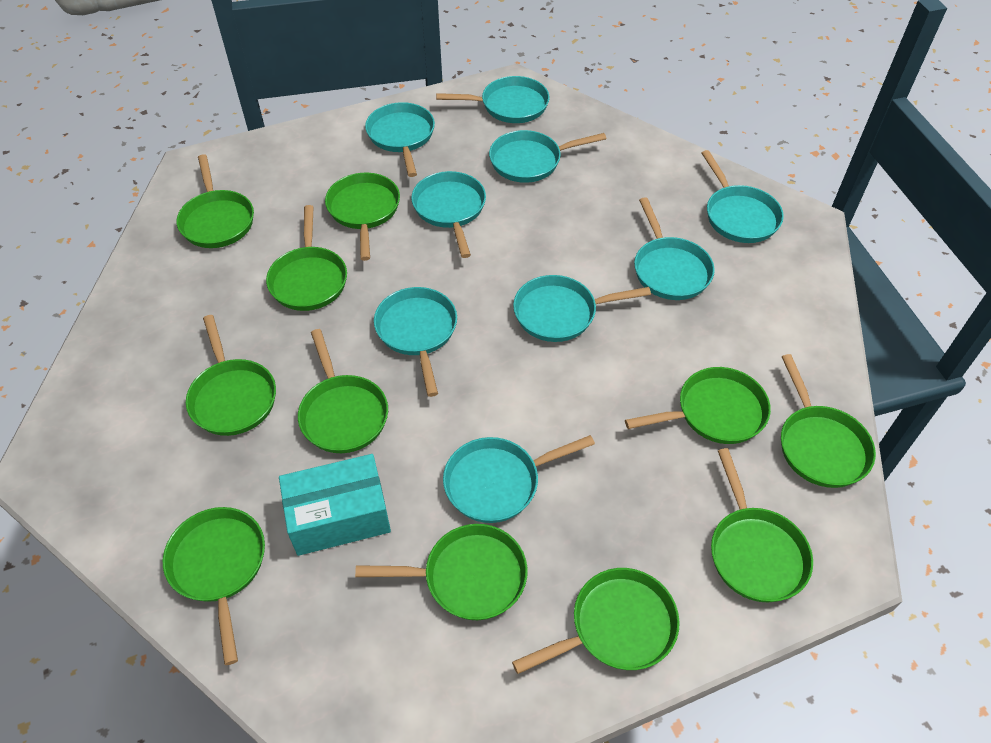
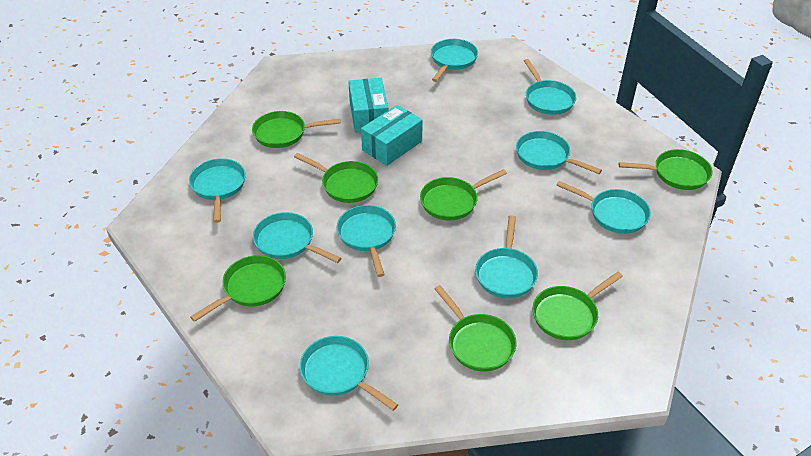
green pan: 11 -> 7
turquoise box: 1 -> 2

